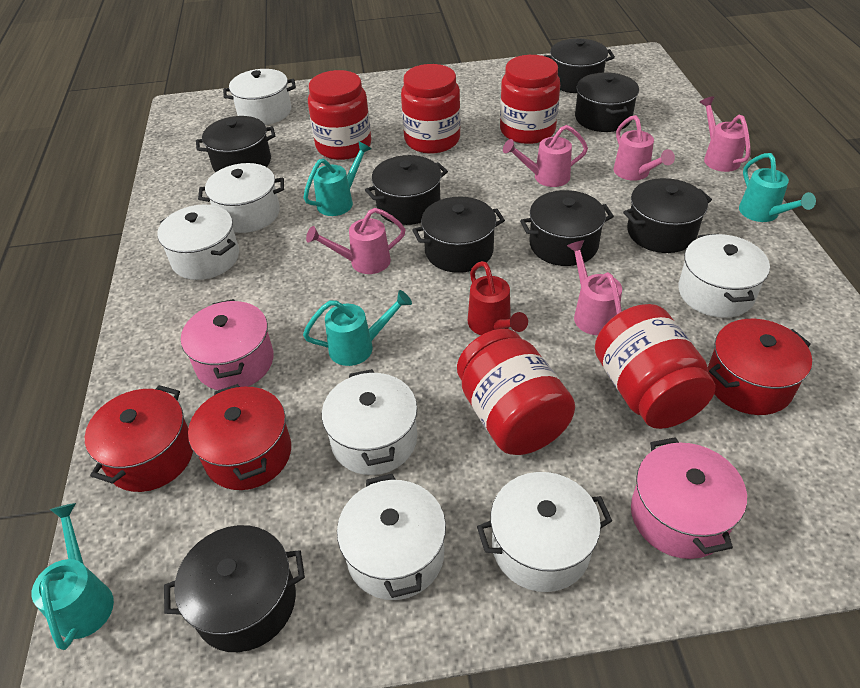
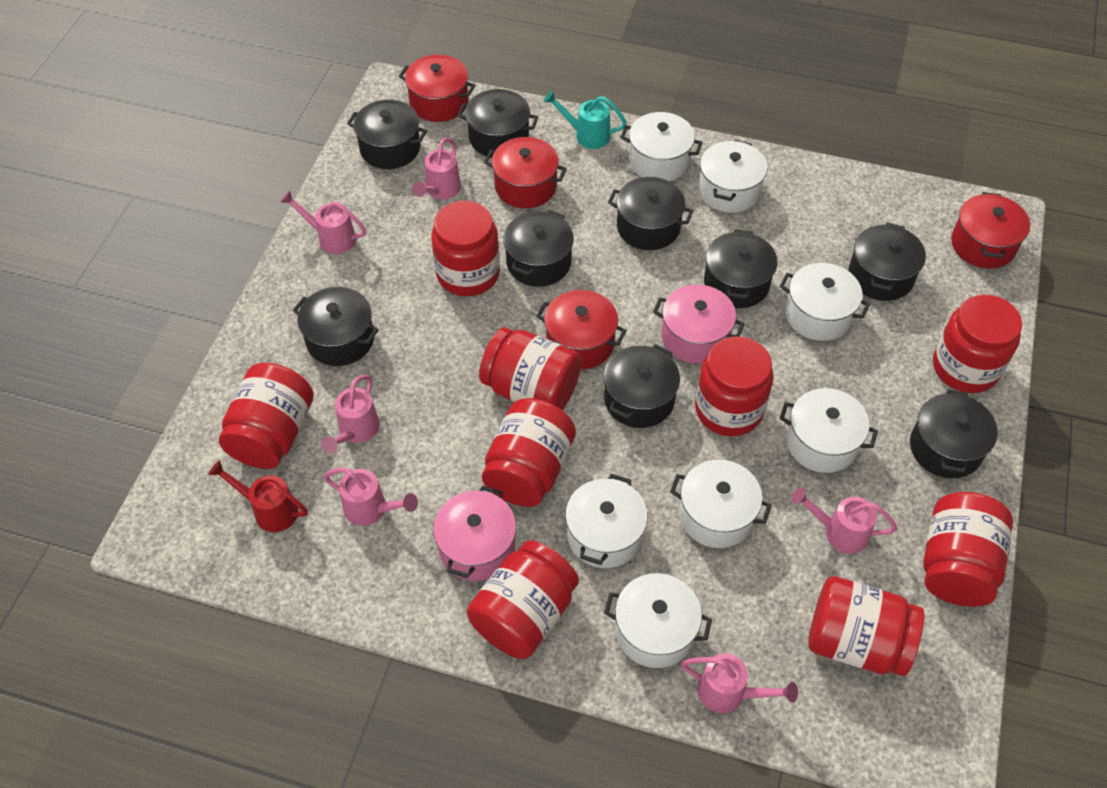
black pot: 8 -> 9
pink watering can: 5 -> 6
red jar: 5 -> 9
red pot: 3 -> 4
turquoise watering can: 4 -> 1

